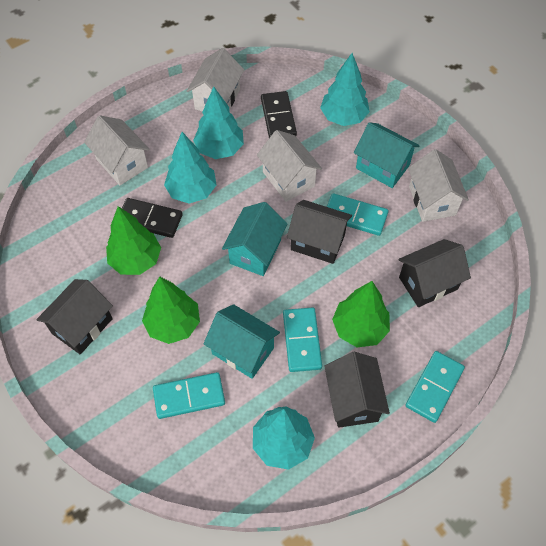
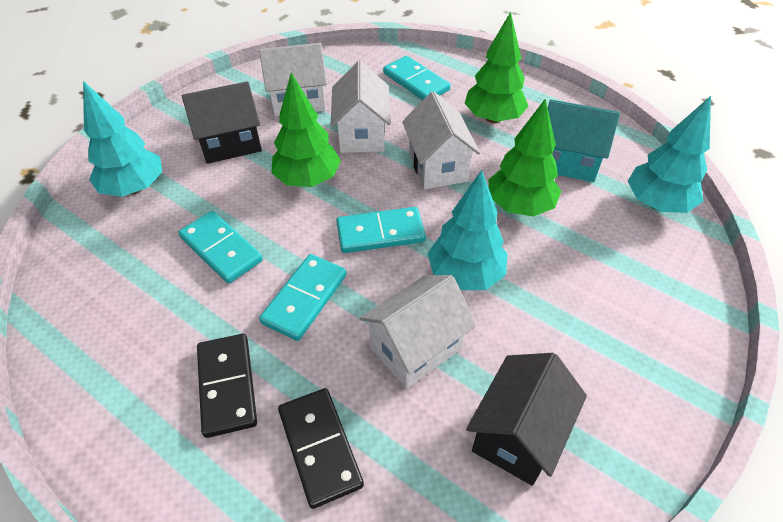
black house: 4 -> 2
turquoise house: 3 -> 1
turquoise tree: 4 -> 3

